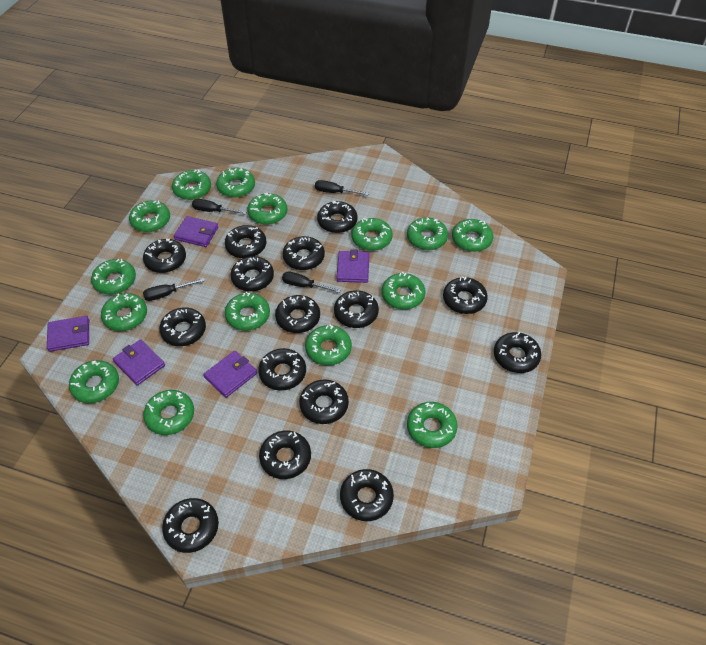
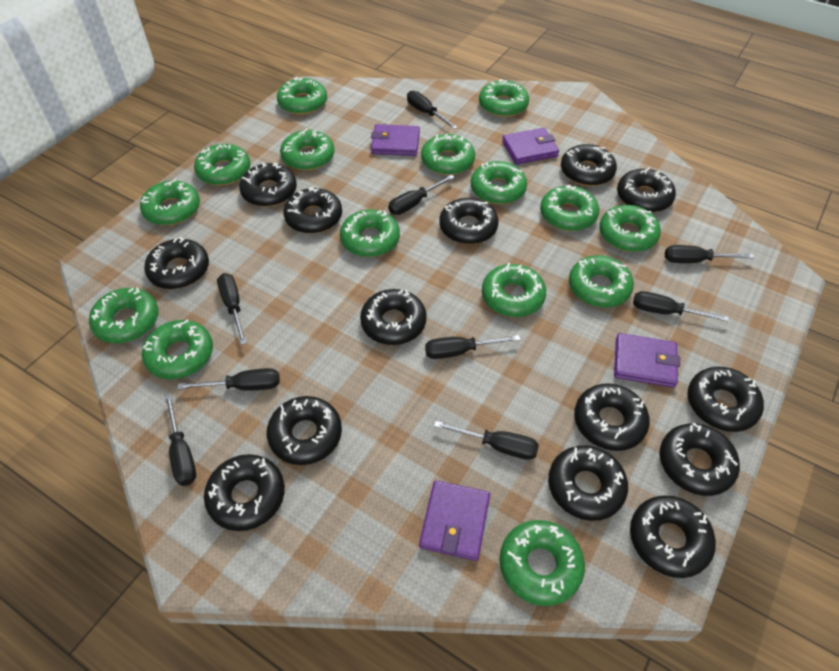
black donut: 15 -> 14
black screwdriver: 4 -> 9
purple wallet: 5 -> 4

